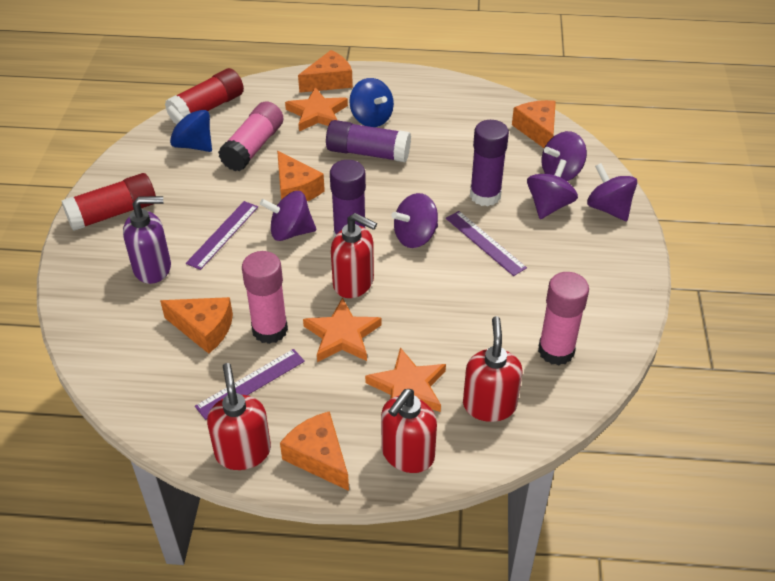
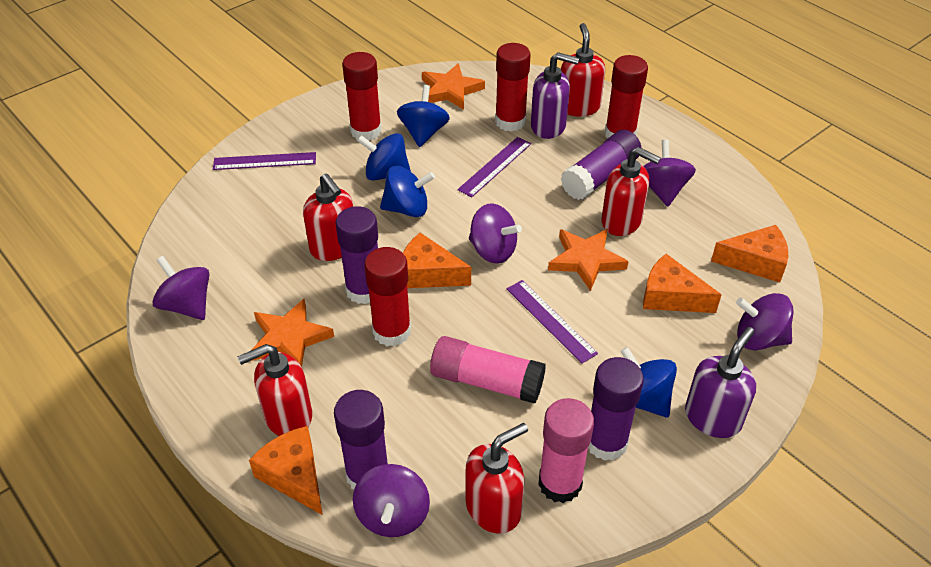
blue spinning top: 2 -> 4
orange cheese: 5 -> 4
pink glue stick: 3 -> 2
purple glue stick: 3 -> 4
purple soap dispenser: 1 -> 2
red glue stick: 2 -> 4
red soap dispenser: 4 -> 5

